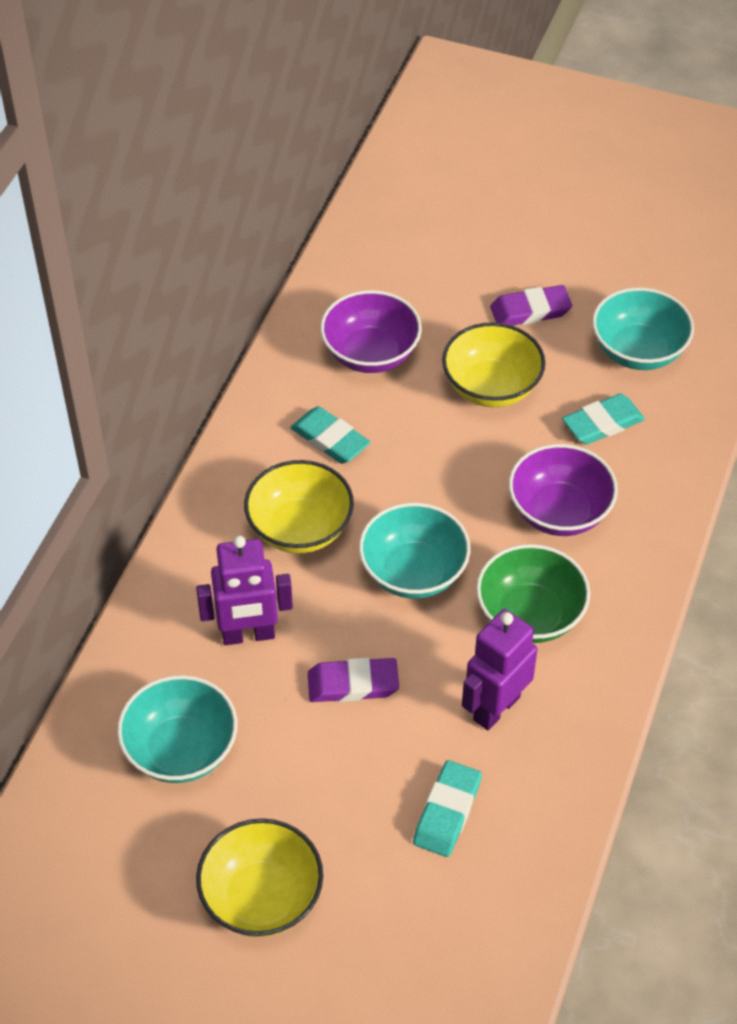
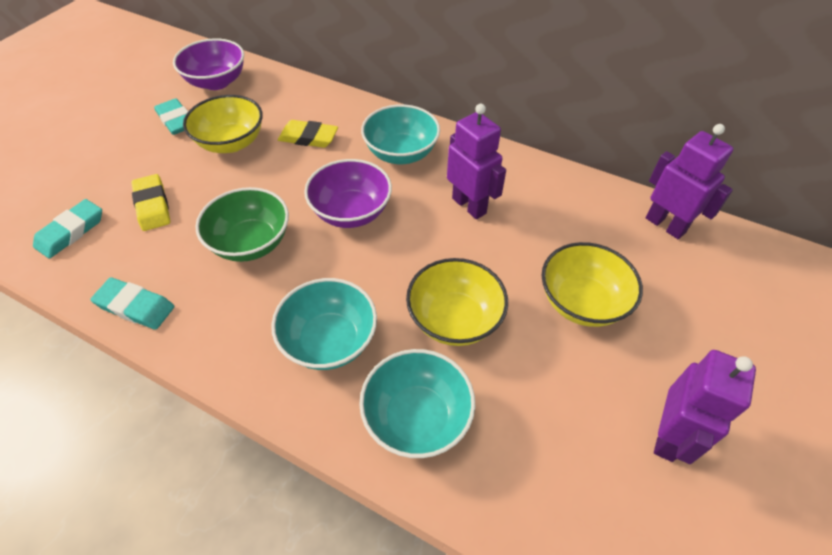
purple eraser: 2 -> 0
purple robot: 2 -> 3
yellow eraser: 0 -> 2

